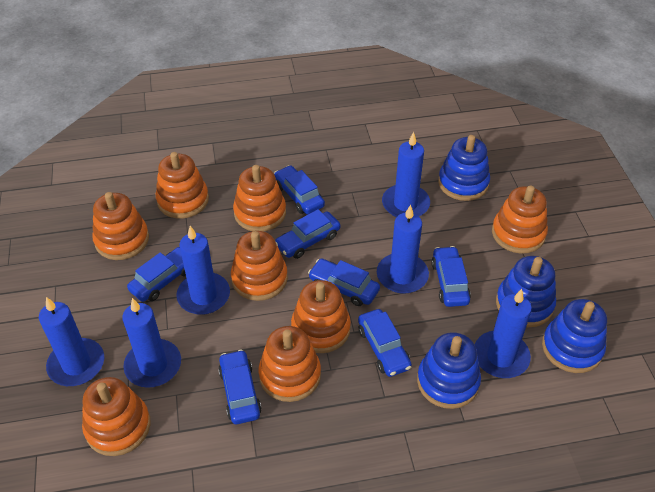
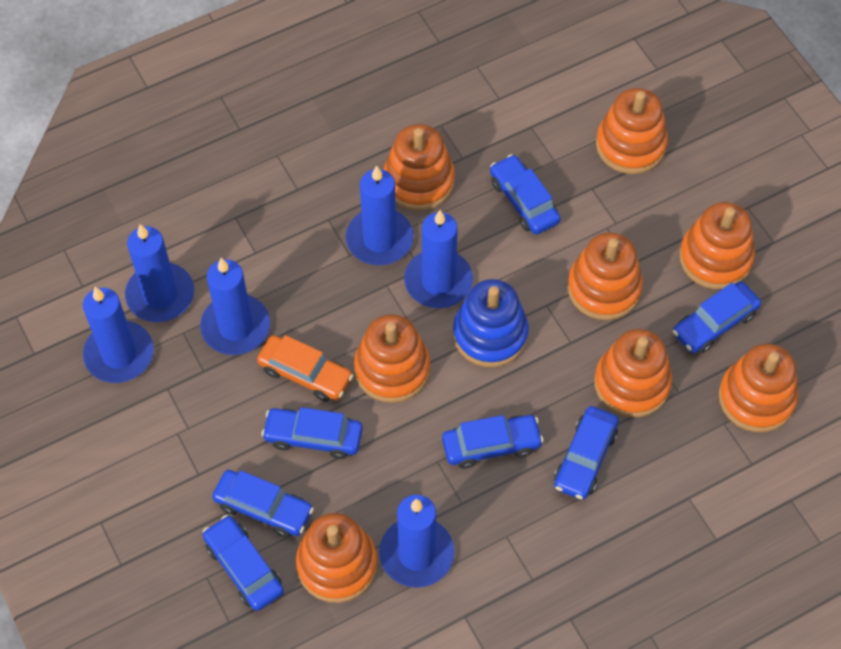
blue stacking toy: 4 -> 1
orange car: 0 -> 1

